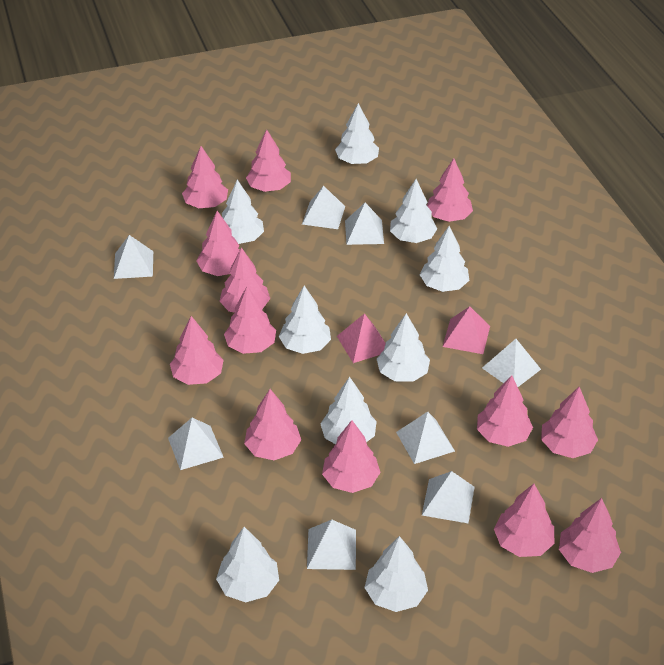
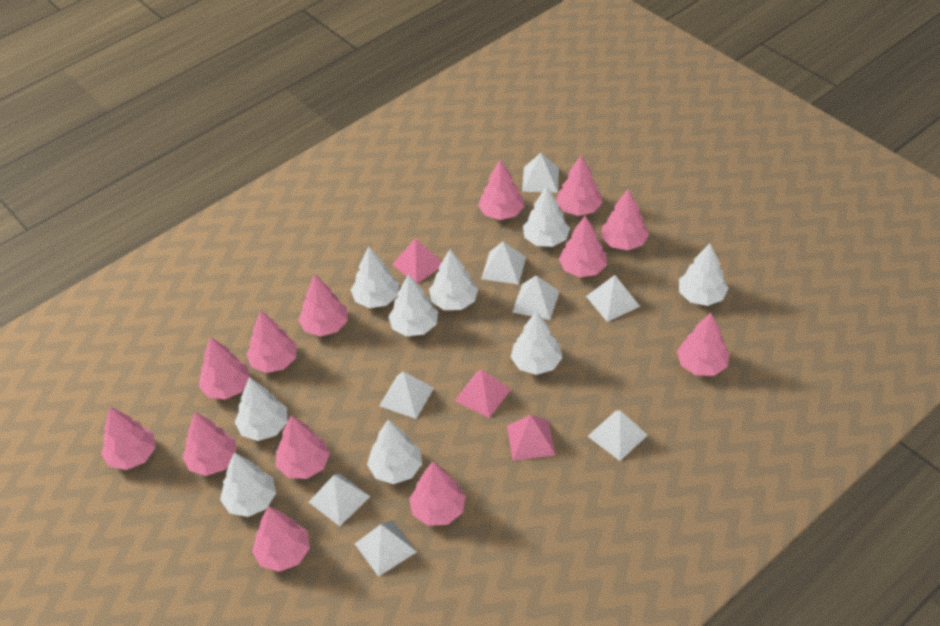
pink pyramid: 2 -> 3

